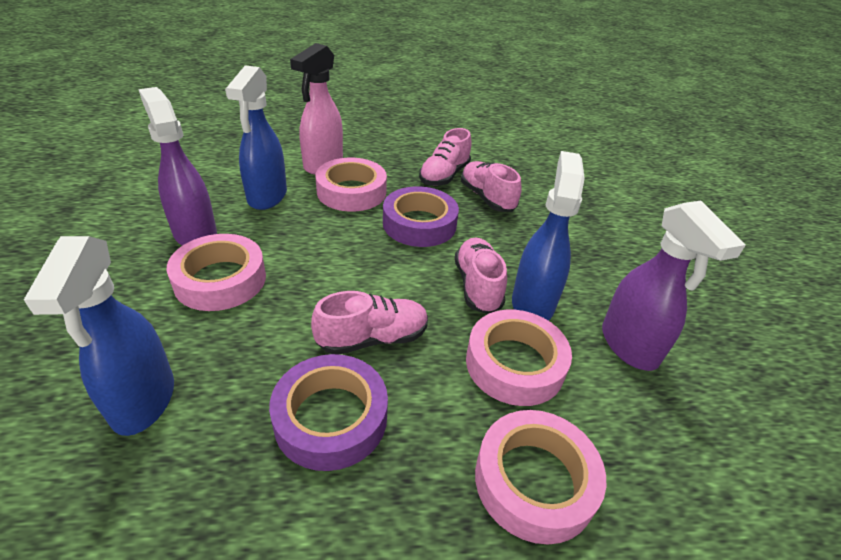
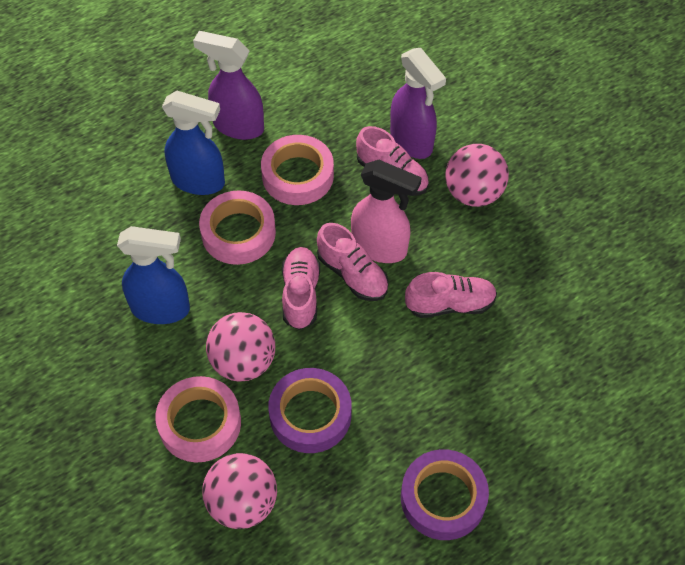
blue spray bottle: 3 -> 2
pink ball: 0 -> 3
pink tape: 4 -> 3

